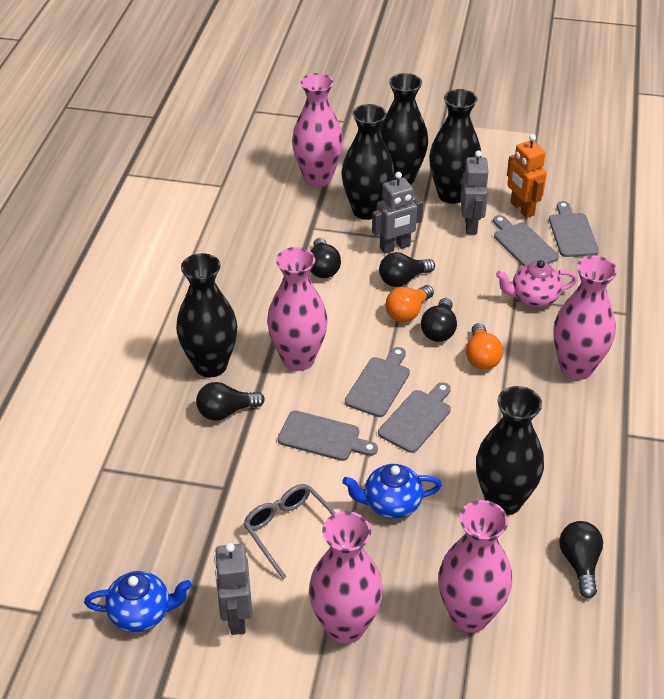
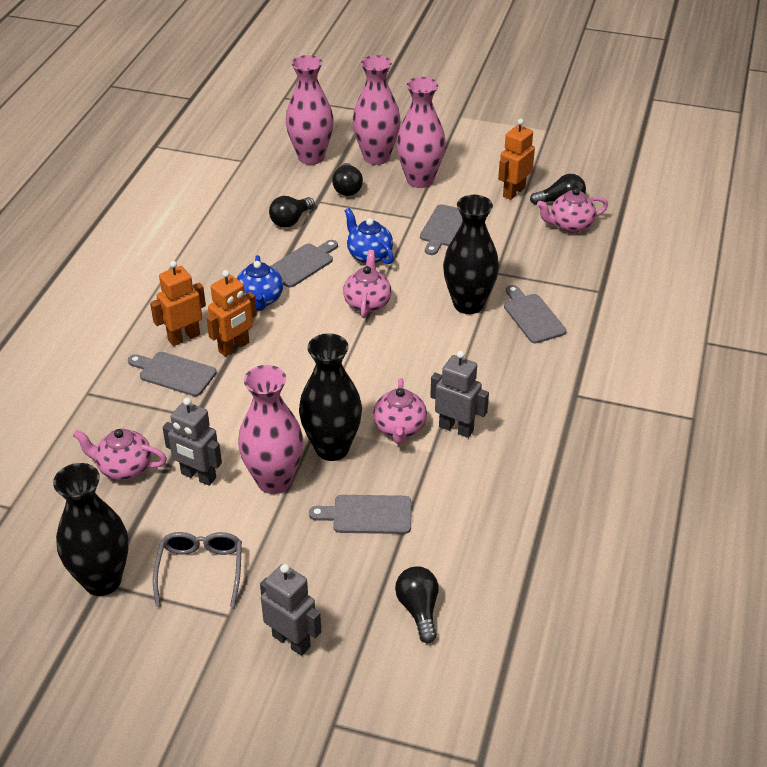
black light bulb: 5 -> 4
black vase: 5 -> 3
orange light bulb: 2 -> 0
orange robot: 1 -> 3
pink teapot: 1 -> 4
pink vase: 5 -> 4

